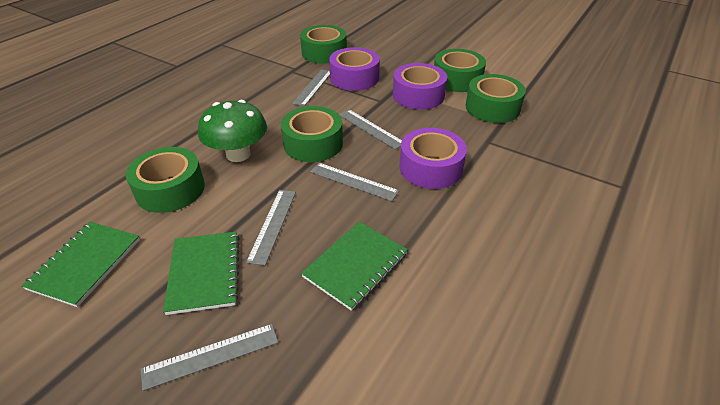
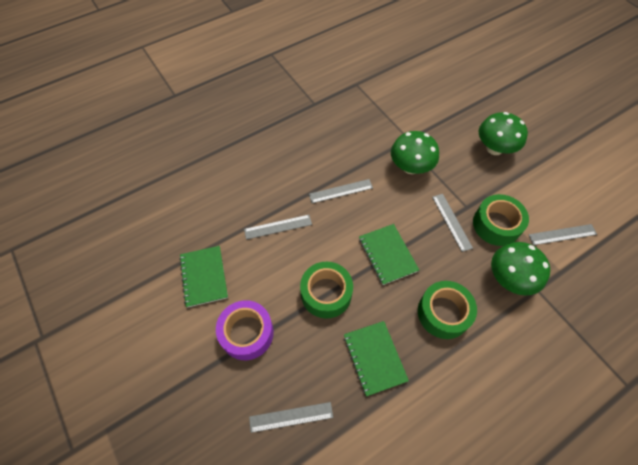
green mushroom: 1 -> 3
green tape: 5 -> 3
purple tape: 3 -> 1

